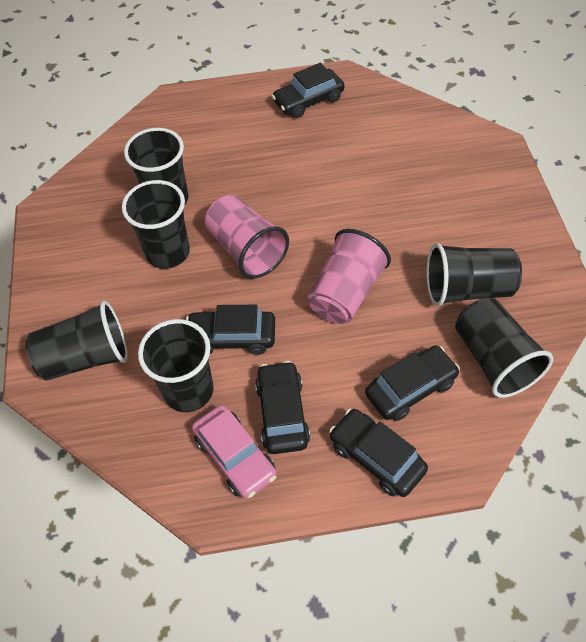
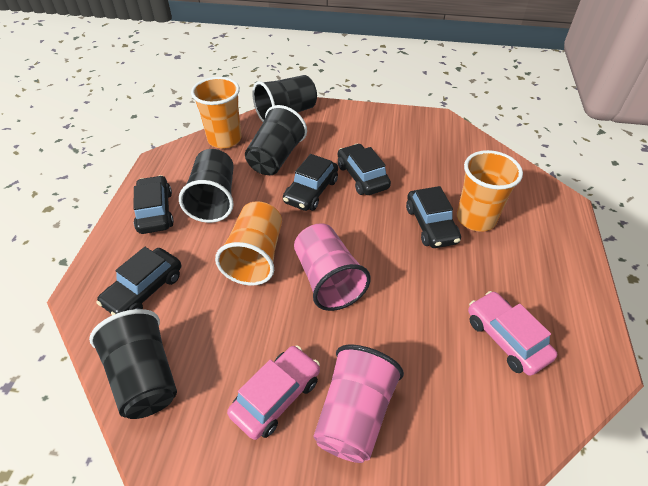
black cup: 6 -> 4
orange cup: 0 -> 3
pink car: 1 -> 2

